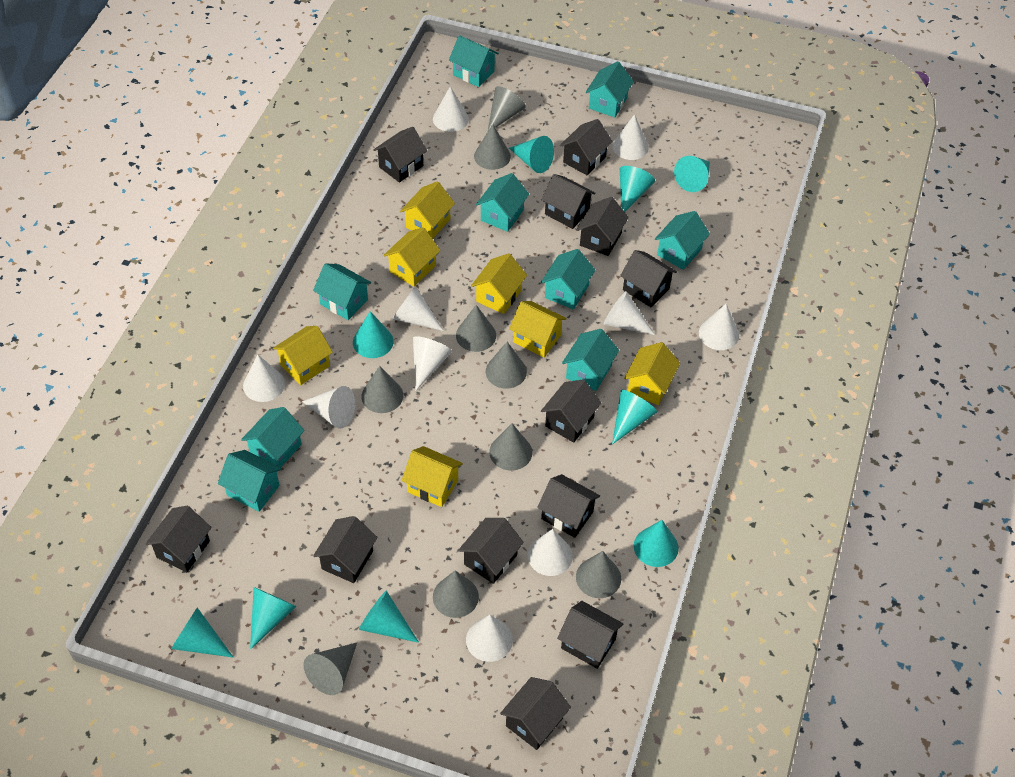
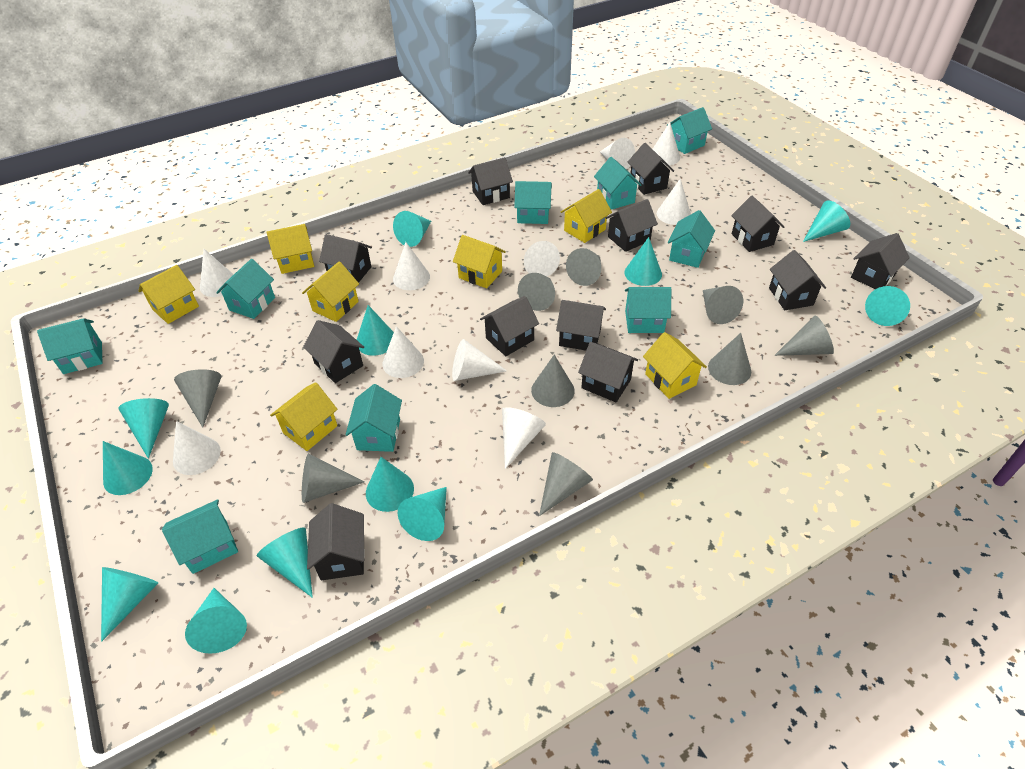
turquoise cone: 9 -> 12

